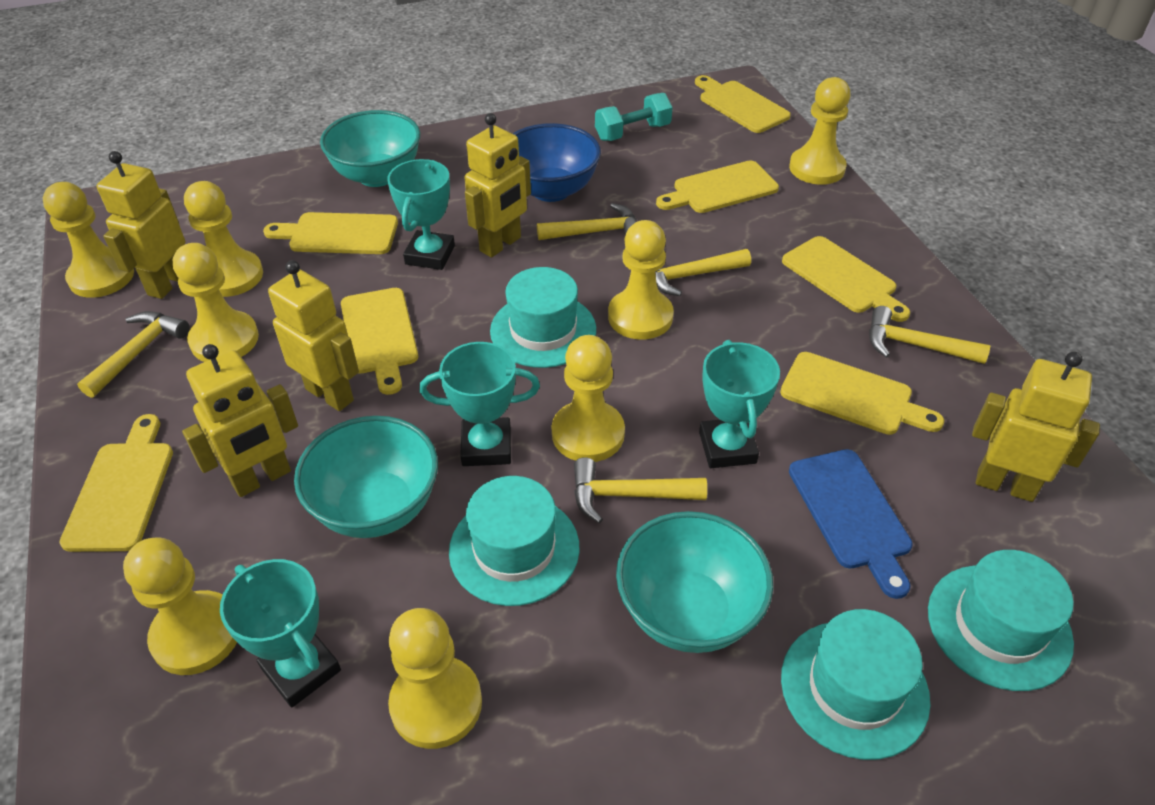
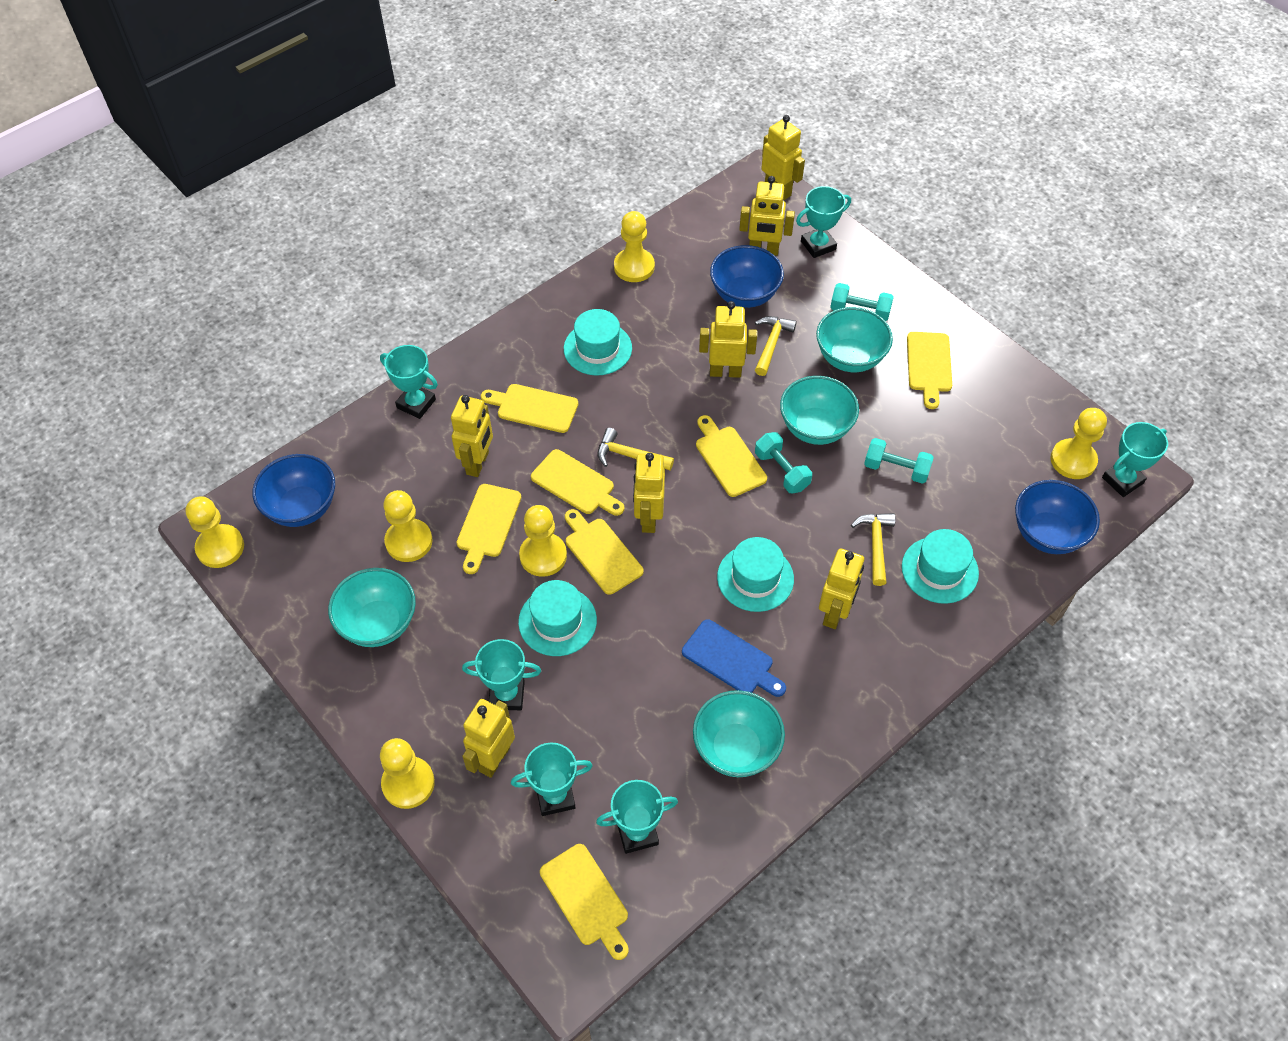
blue bowl: 1 -> 3
turquoise bowl: 3 -> 4
turquoise dumbbell: 1 -> 3
turquoise trophy: 4 -> 6
yellow hammer: 5 -> 3
yellow pawn: 8 -> 6
yellow robot: 5 -> 7

